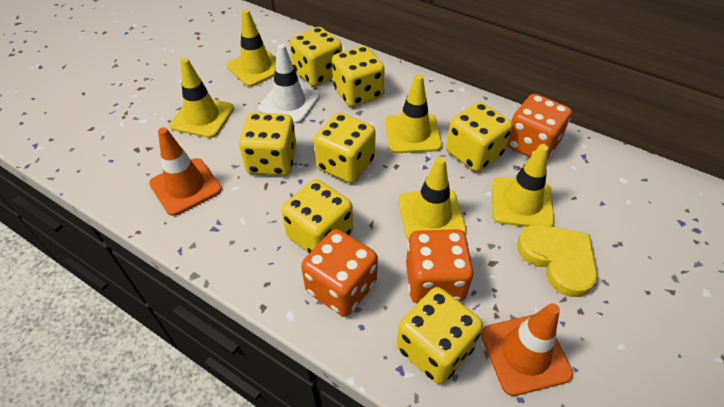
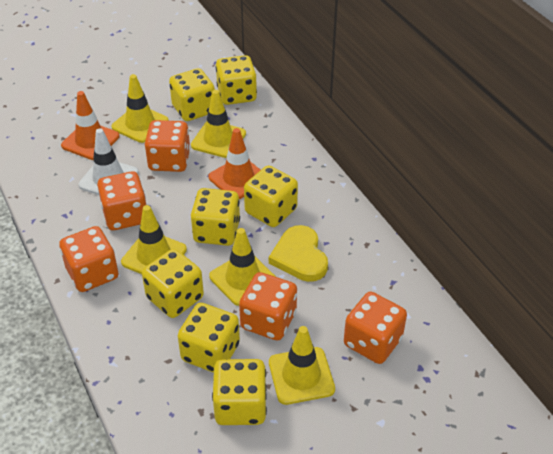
orange dice: 3 -> 5

